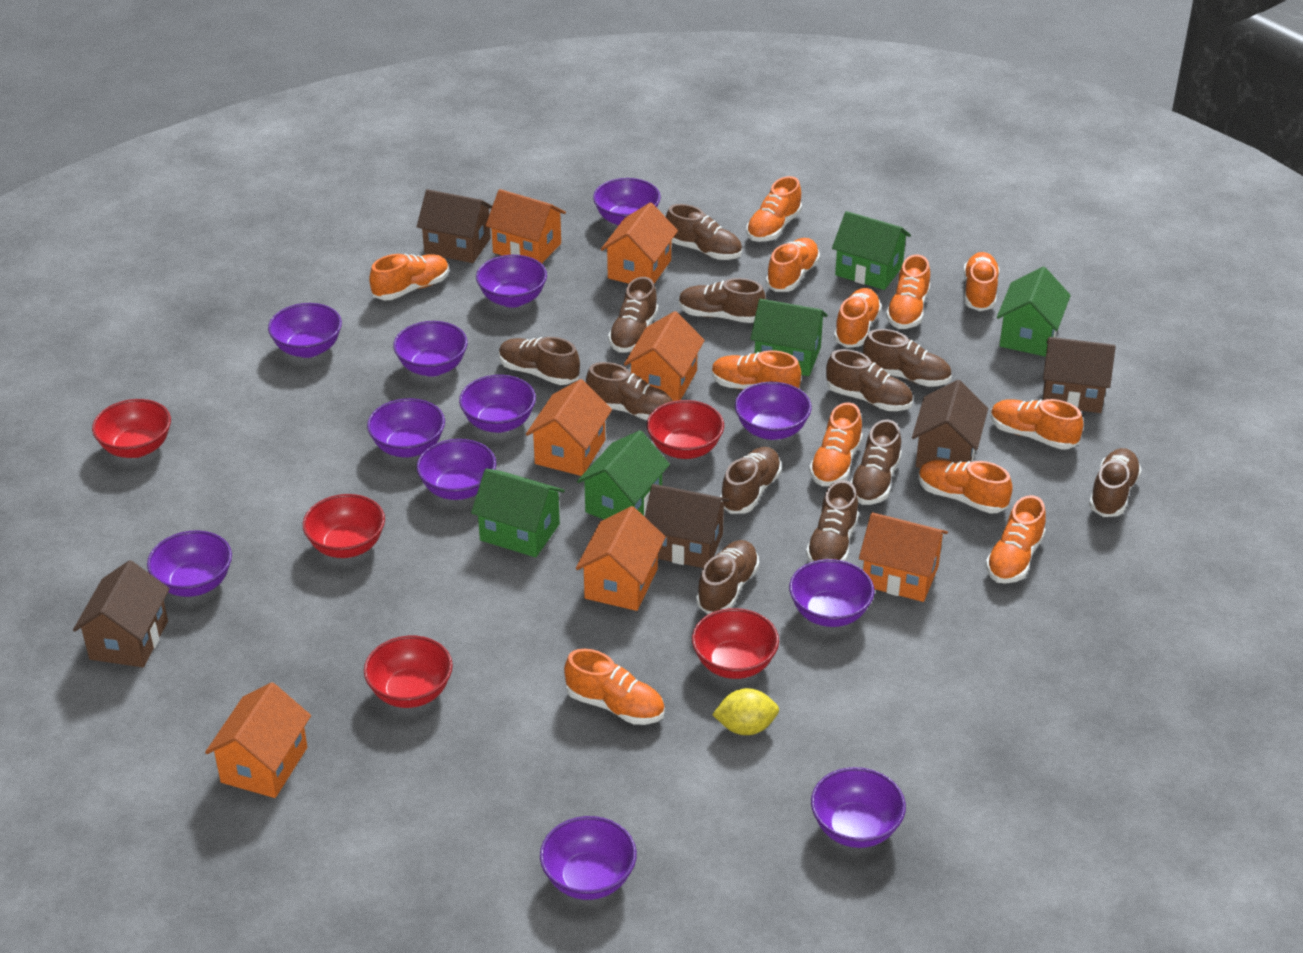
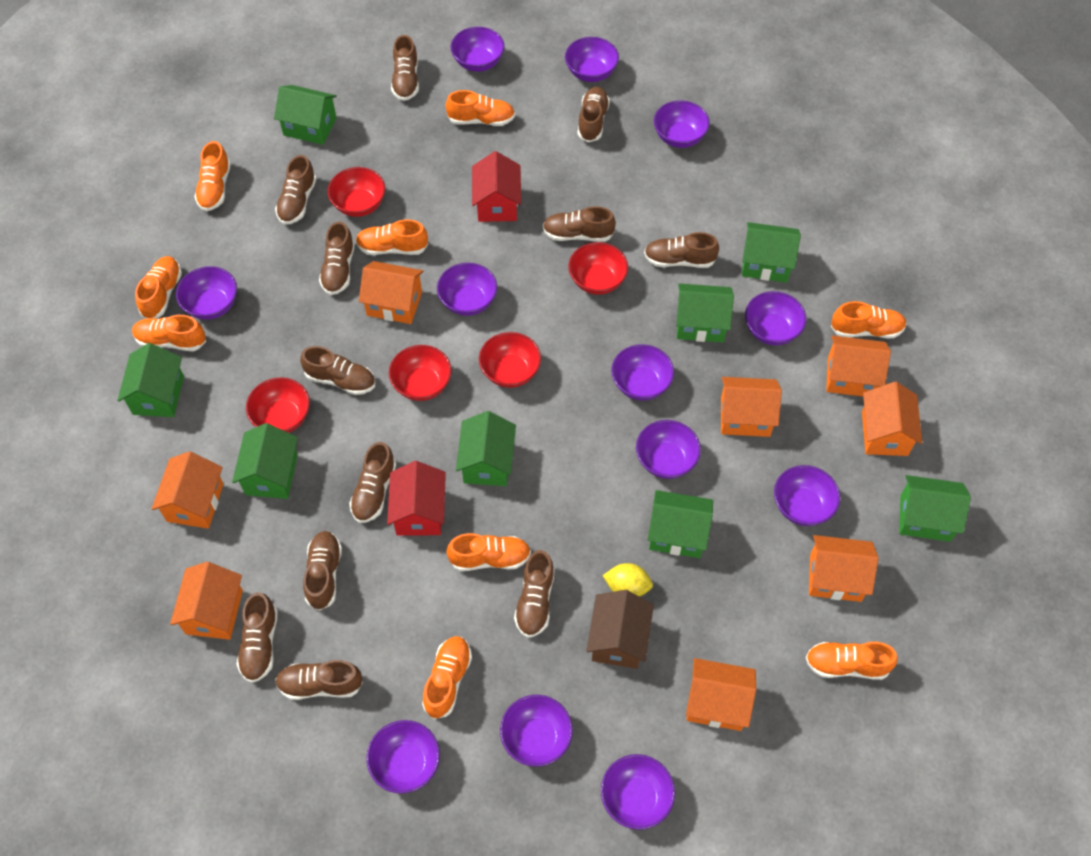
brown house: 5 -> 1
green house: 5 -> 8
orange house: 7 -> 8
orange shoe: 12 -> 9
red house: 0 -> 2

